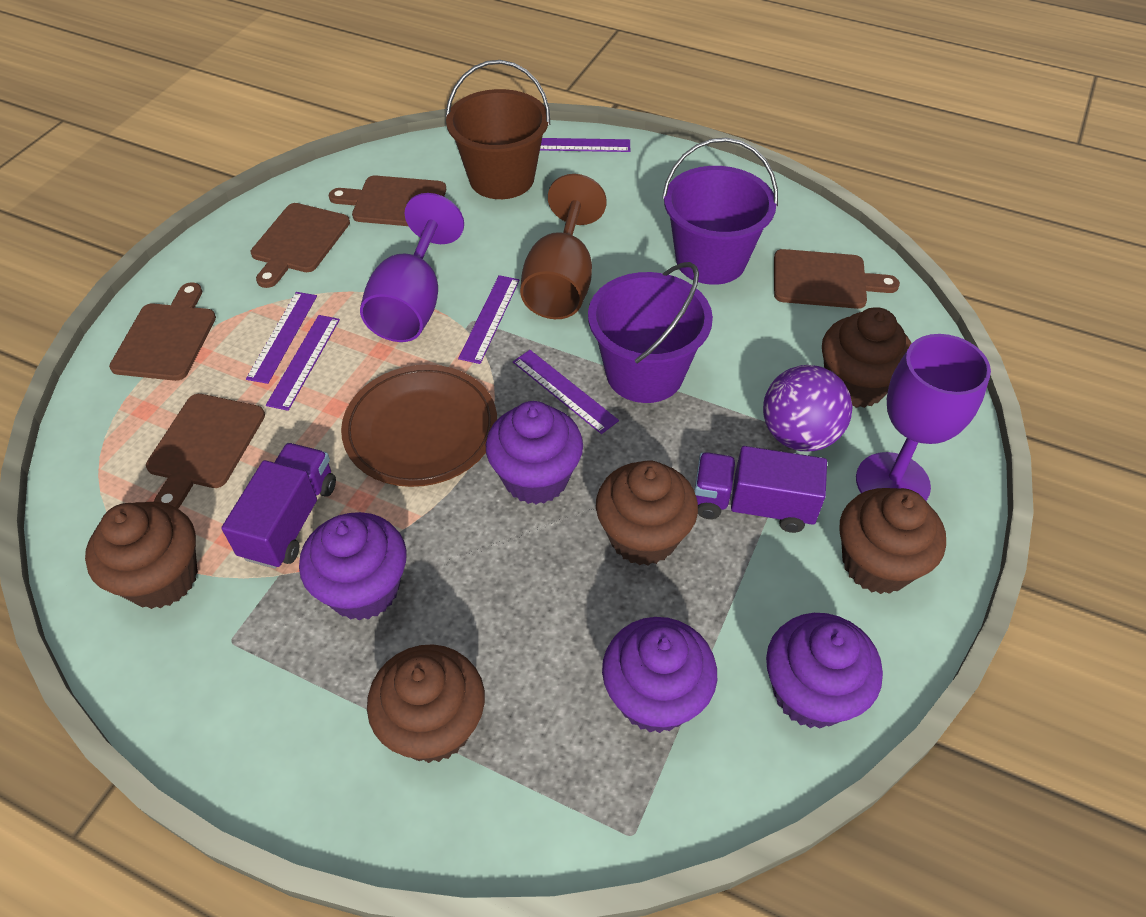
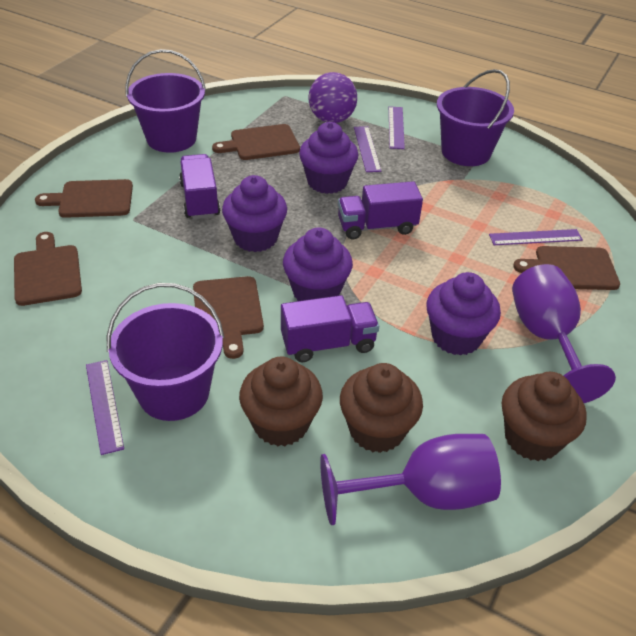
brown bucket: 1 -> 0
brown cupcake: 5 -> 3
brown goblet: 1 -> 0
brown plate: 1 -> 0
purple bucket: 2 -> 3
purple ruler: 5 -> 4
purple truck: 2 -> 3

